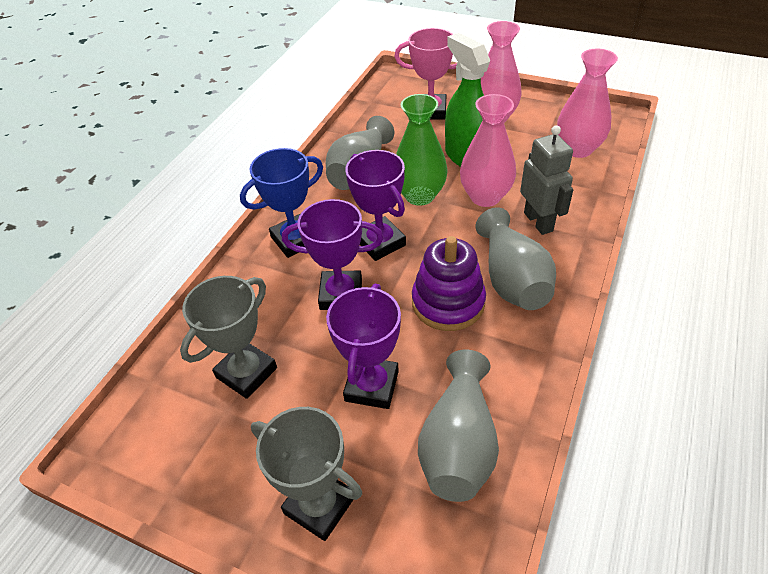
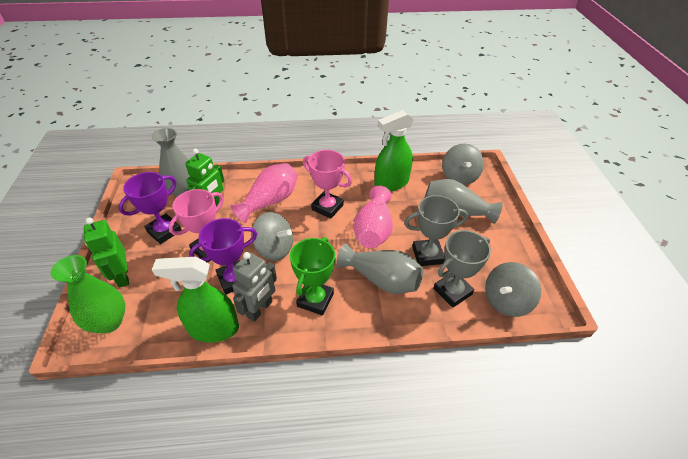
blue trophy: 1 -> 0
green robot: 0 -> 2
green spray bottle: 1 -> 2
green trophy: 0 -> 1
grey spinning top: 0 -> 3
pink trophy: 1 -> 2
pink vase: 3 -> 2
purple stacking toy: 1 -> 0
purple trophy: 3 -> 2

